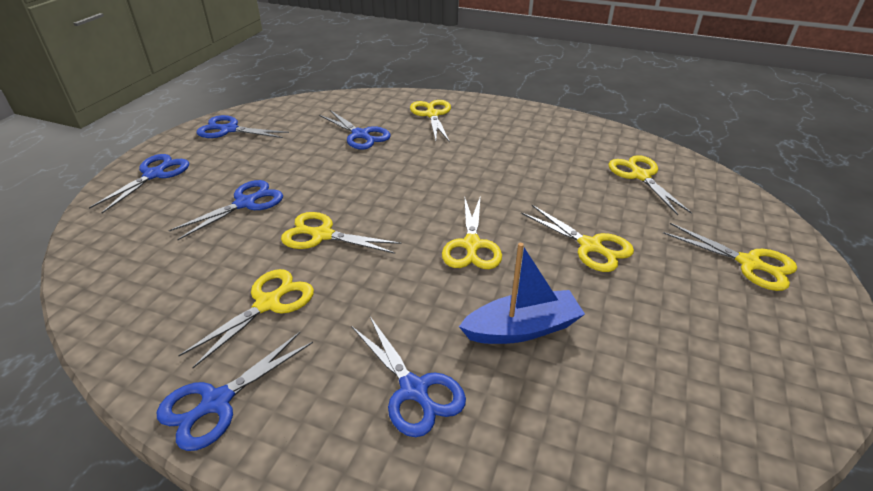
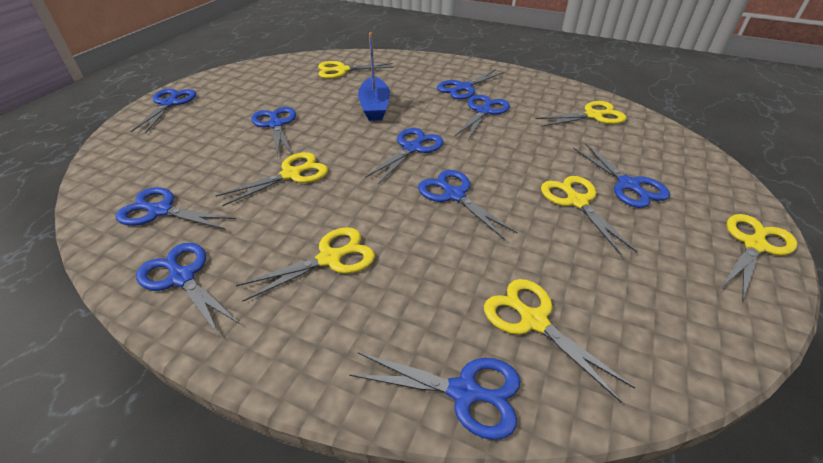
blue scissors: 6 -> 10

